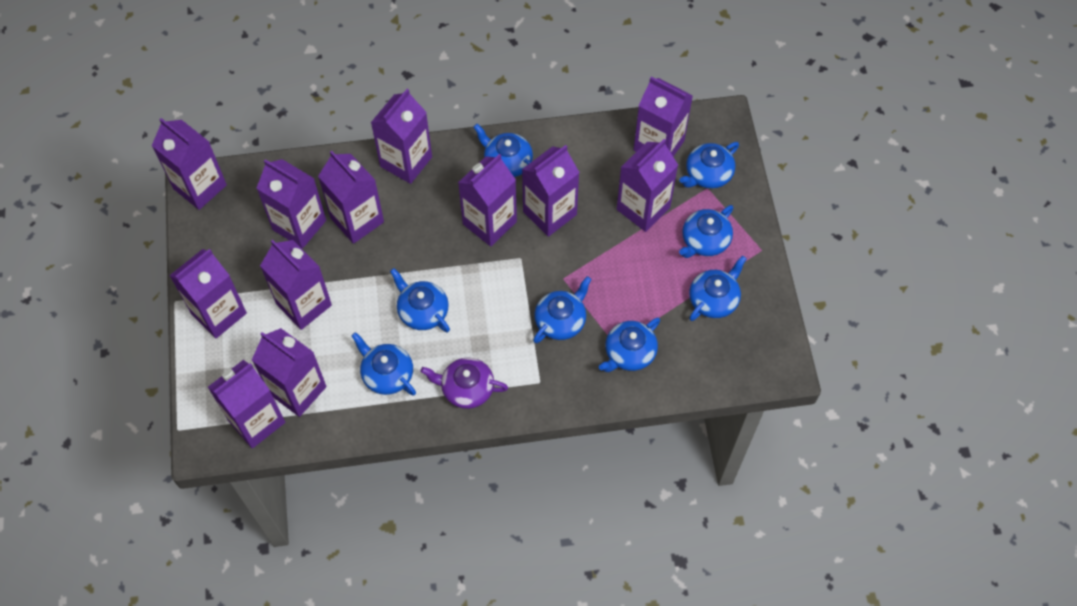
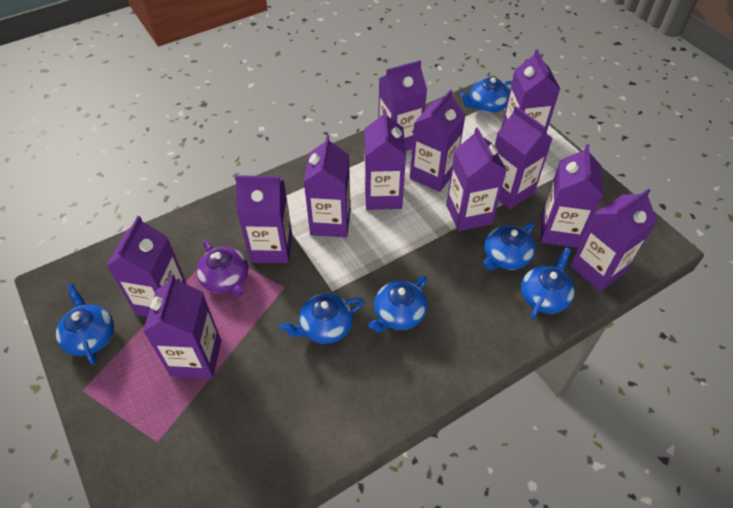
blue teapot: 8 -> 6

